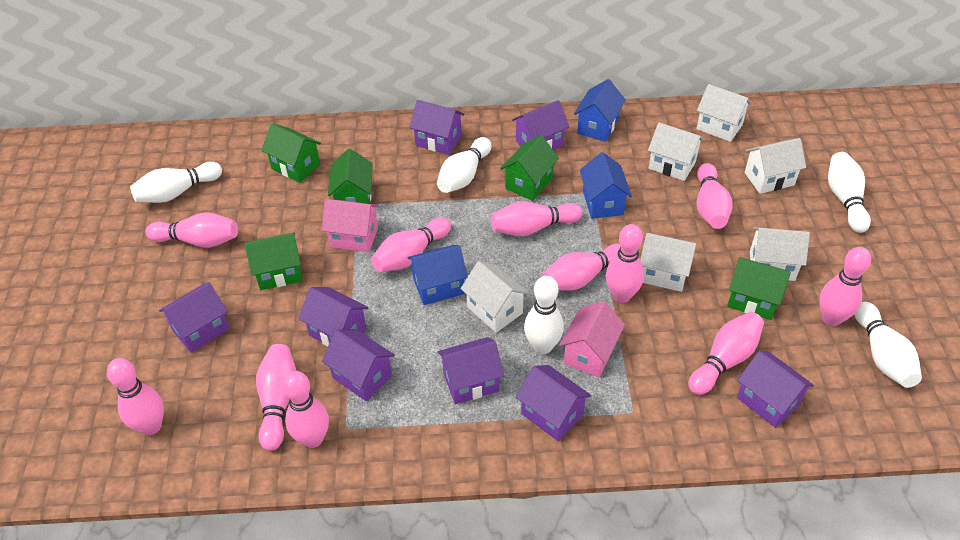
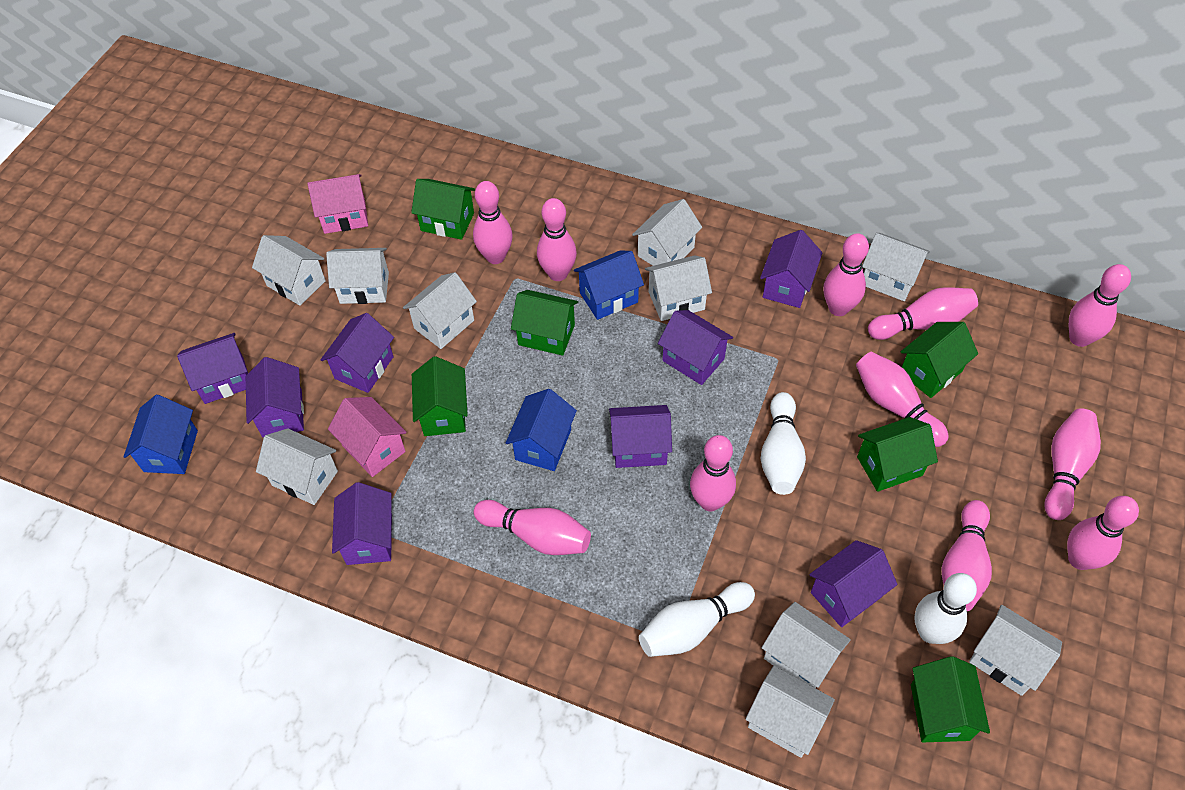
green house: 5 -> 6
white bowling pin: 5 -> 3
white house: 6 -> 10

